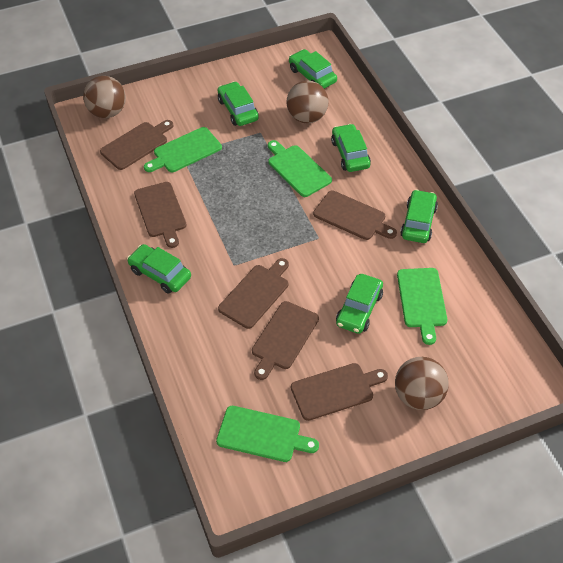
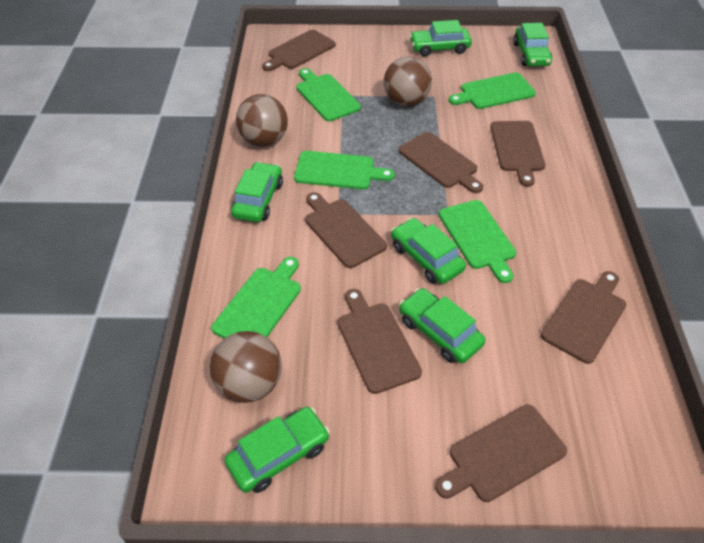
brown cutting board: 6 -> 7
green cutting board: 4 -> 5

